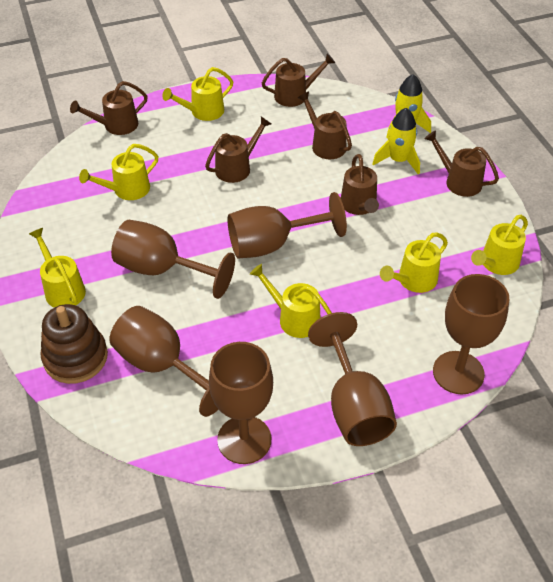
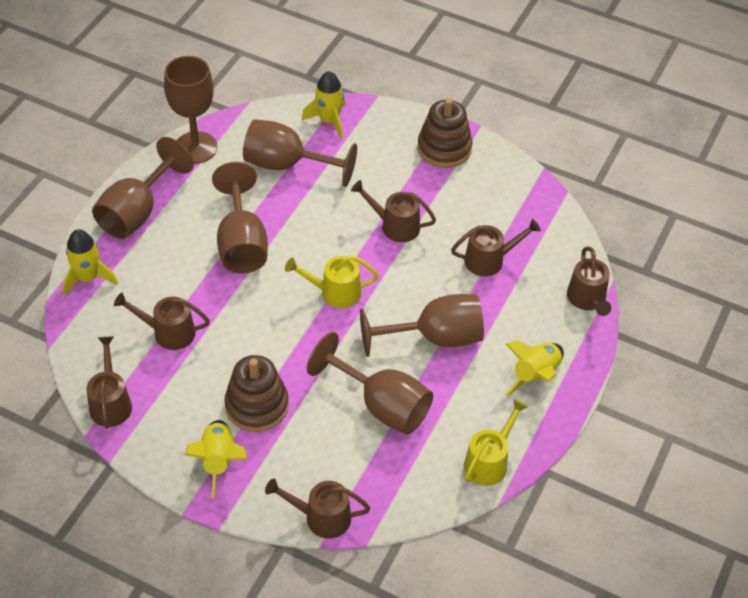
brown stacking toy: 1 -> 2
yellow rocket: 2 -> 4
yellow watering can: 6 -> 2

